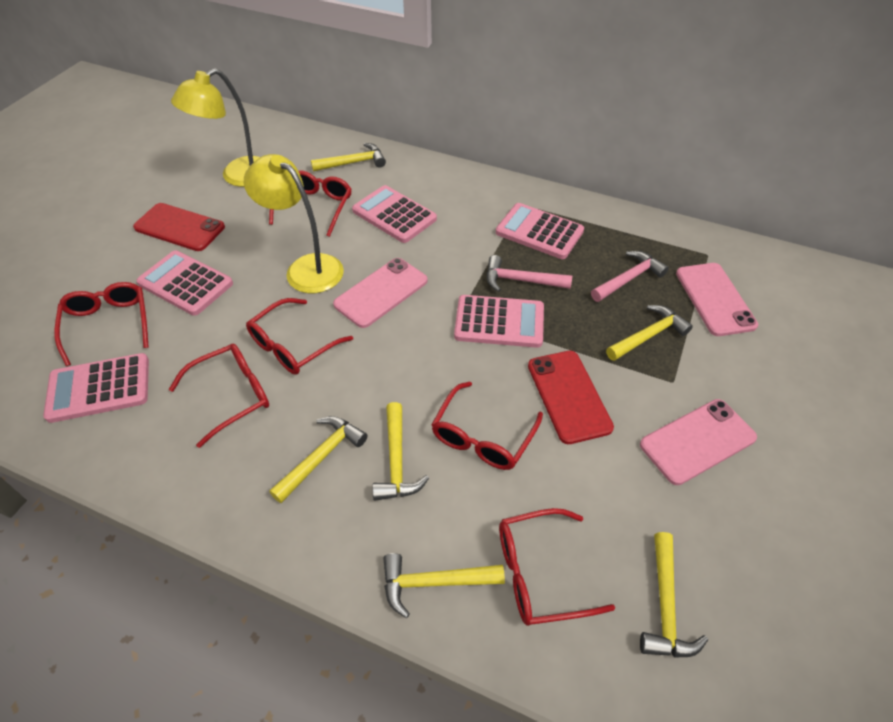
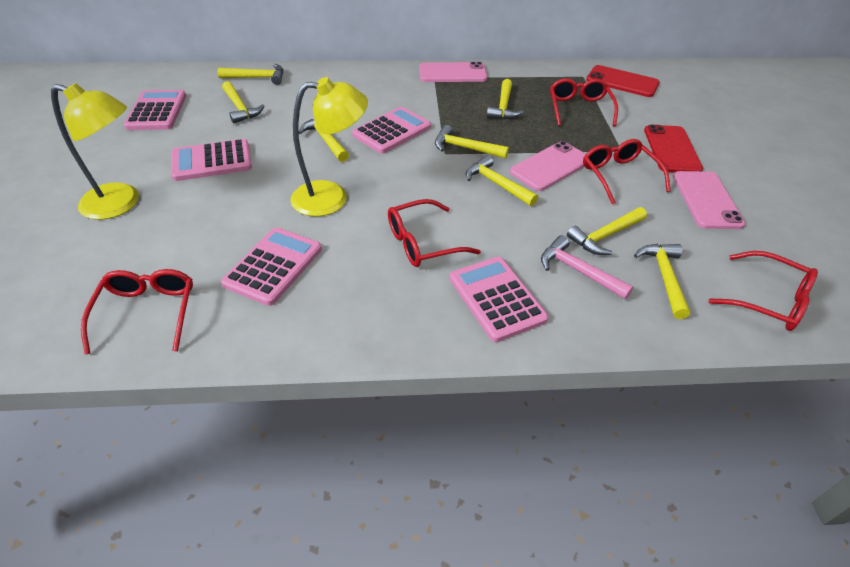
pink hammer: 2 -> 1
red glasses: 6 -> 5
yellow hammer: 6 -> 8

